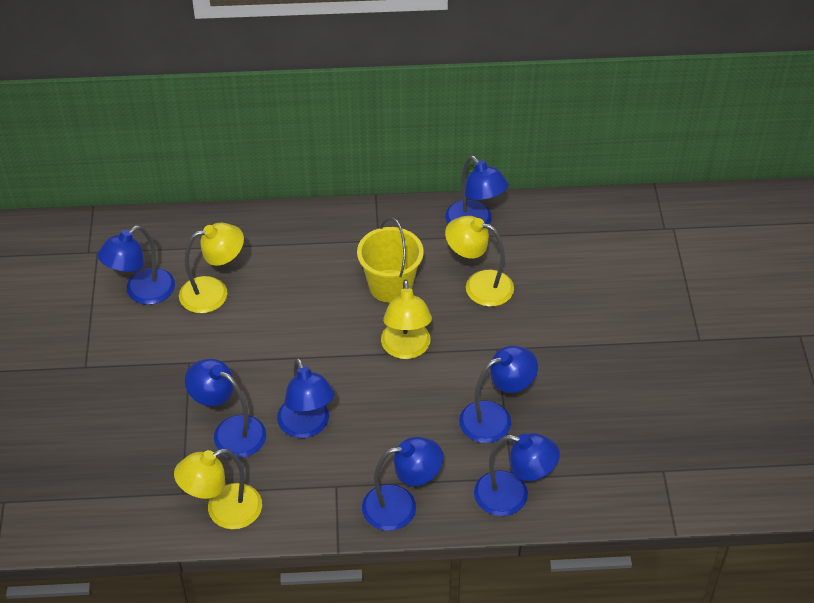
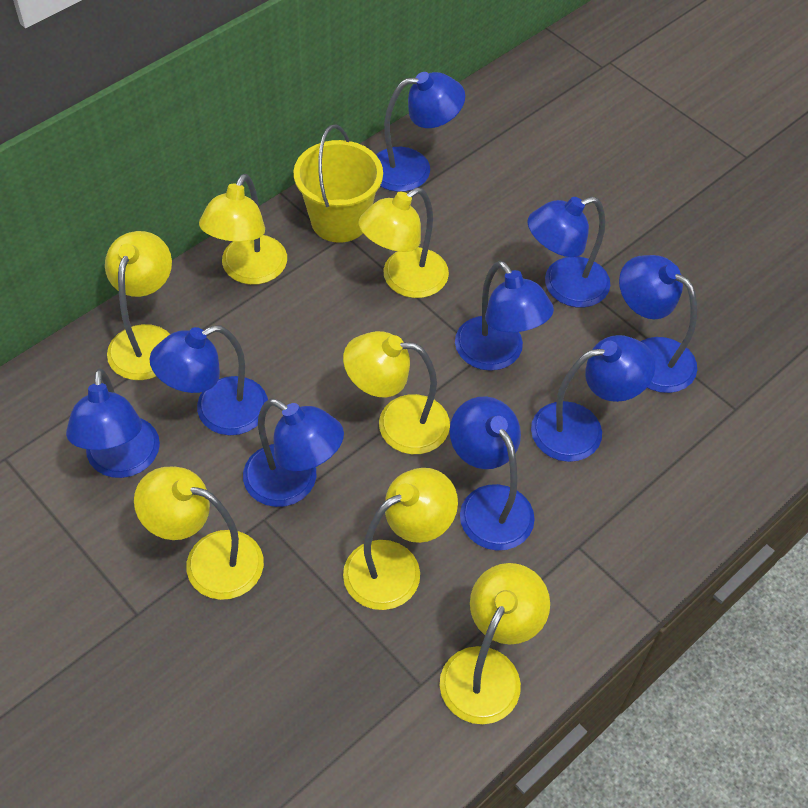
blue lamp: 7 -> 9
yellow lamp: 4 -> 7

